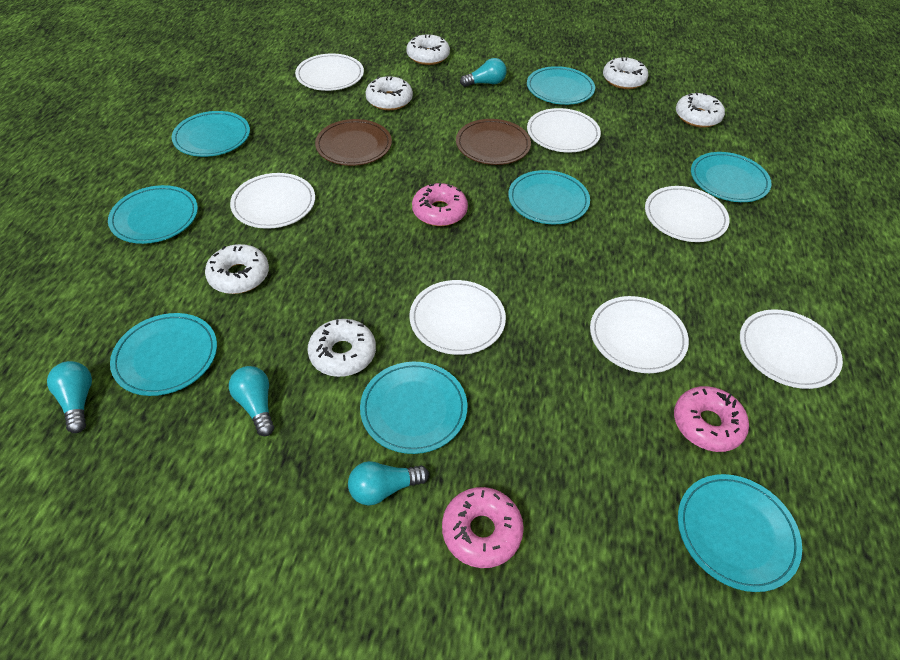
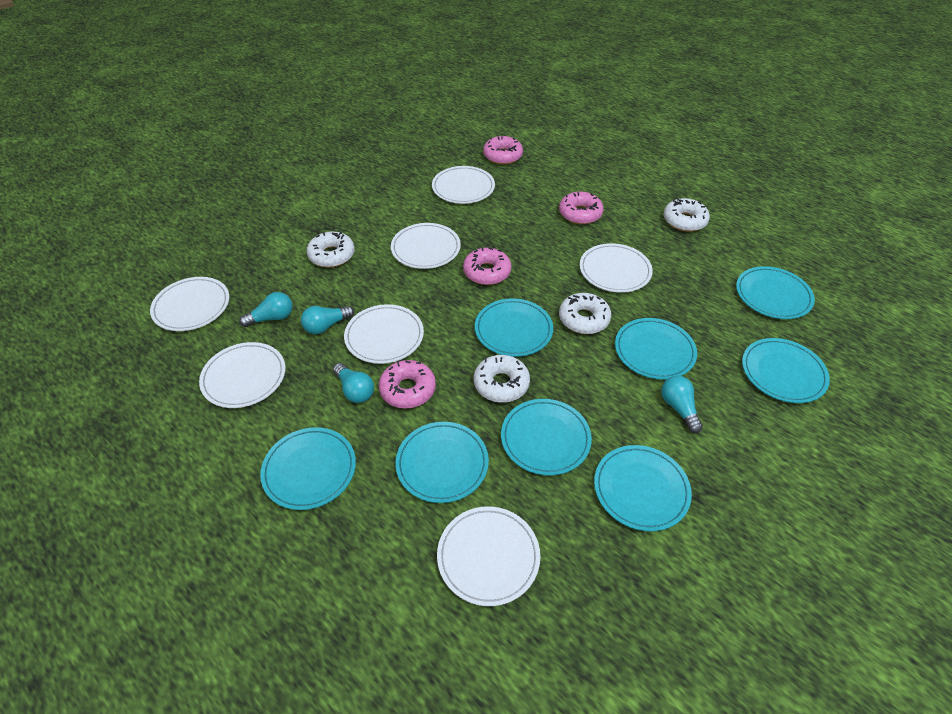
brown plate: 2 -> 0
pink donut: 3 -> 4
white donut: 6 -> 4

